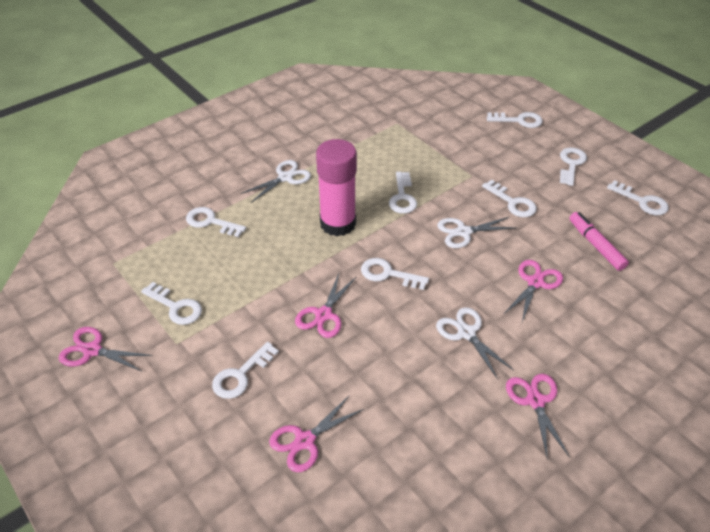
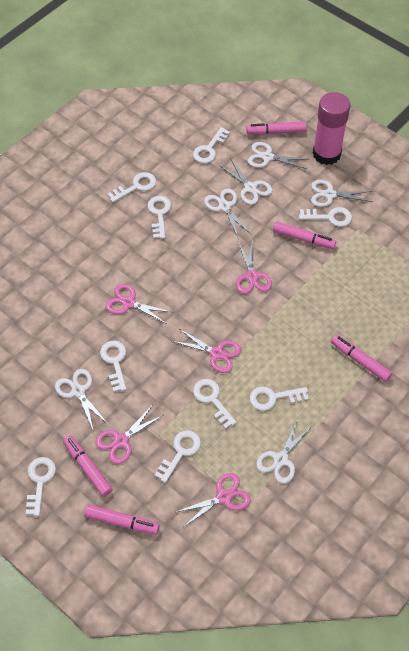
pink marker: 1 -> 5
white scissors: 3 -> 6

